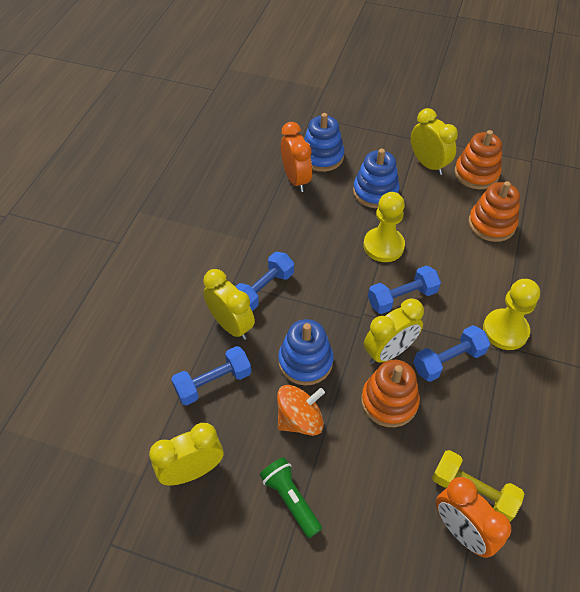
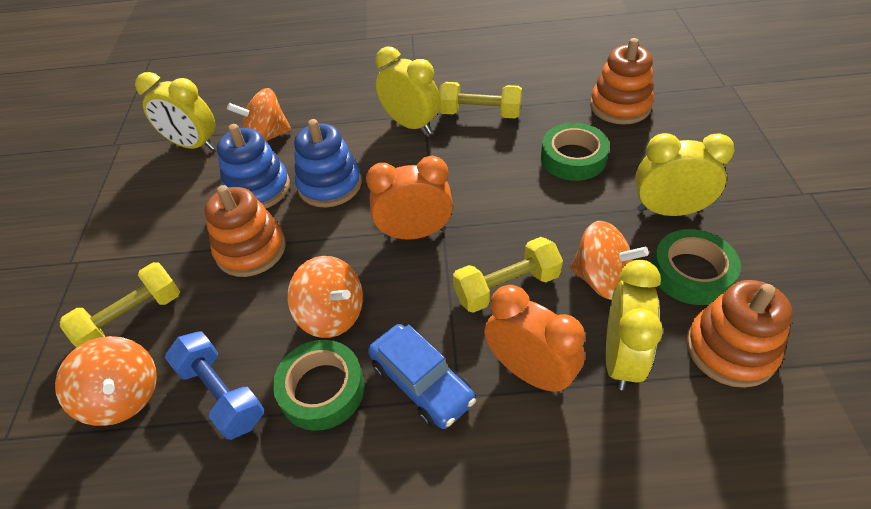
blue car: 0 -> 1
blue dumbbell: 4 -> 1
blue stacking toy: 3 -> 2
green flashlight: 1 -> 0
green tape: 0 -> 3
orange spinning top: 1 -> 4
yellow dumbbell: 1 -> 3
yellow pawn: 2 -> 0

